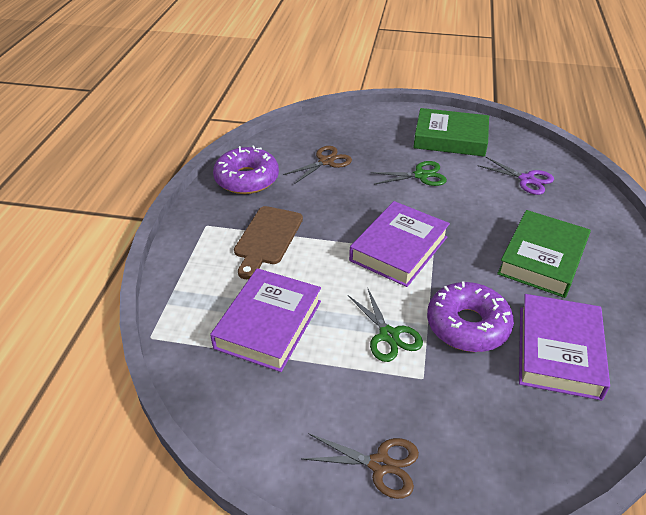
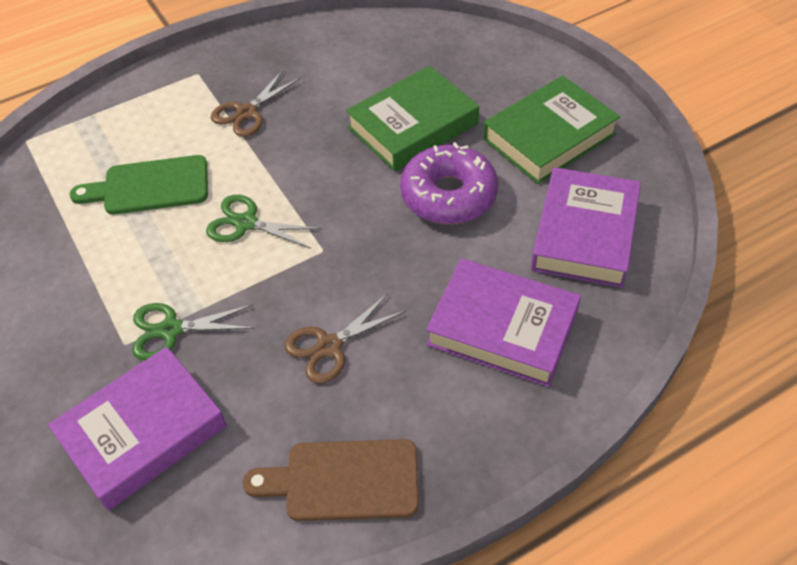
green cutting board: 0 -> 1
purple donut: 2 -> 1
purple scissors: 1 -> 0

